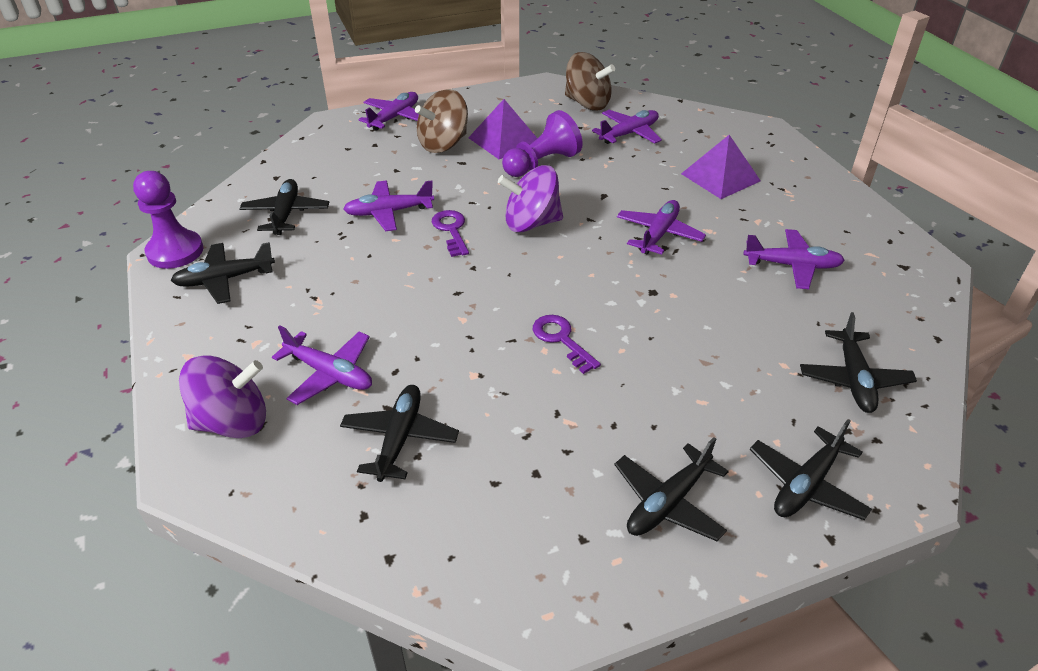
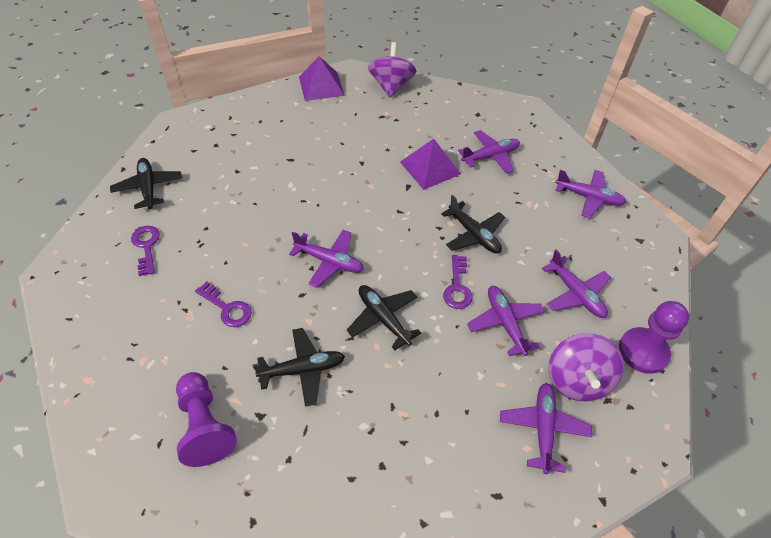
black plane: 6 -> 4
brown spinning top: 2 -> 0
purple key: 2 -> 3

